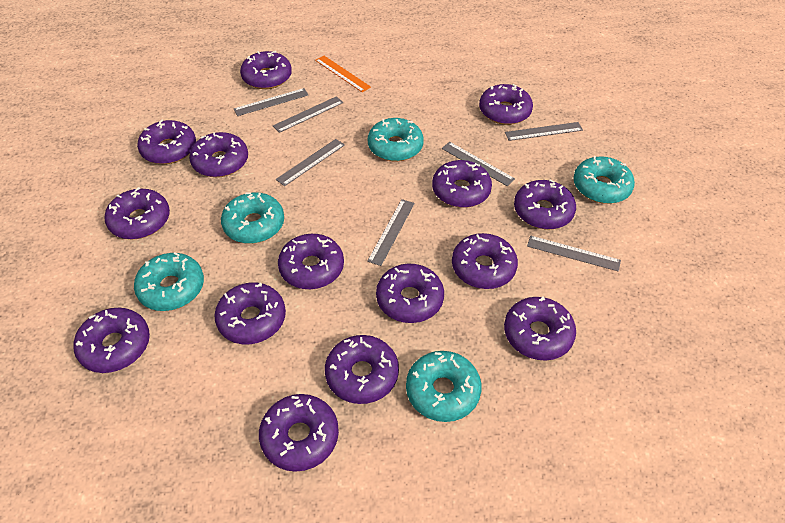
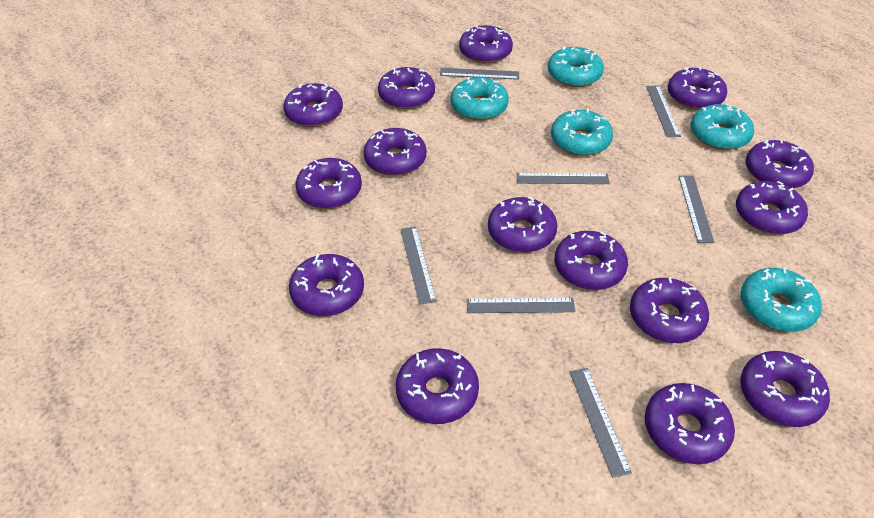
orange ruler: 1 -> 0

